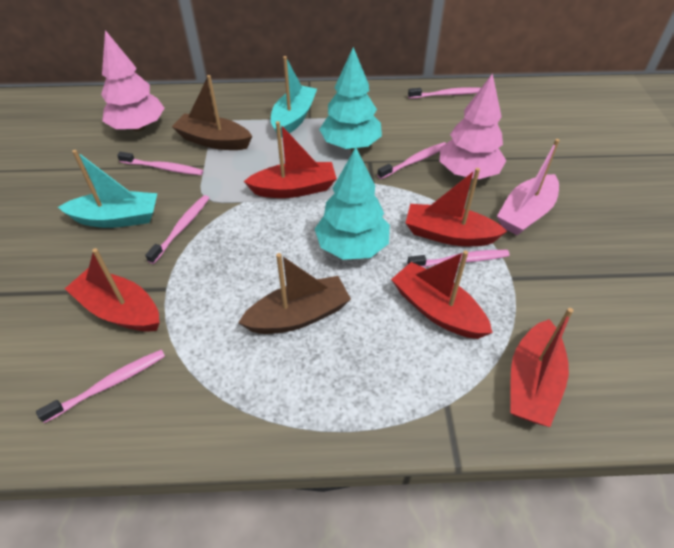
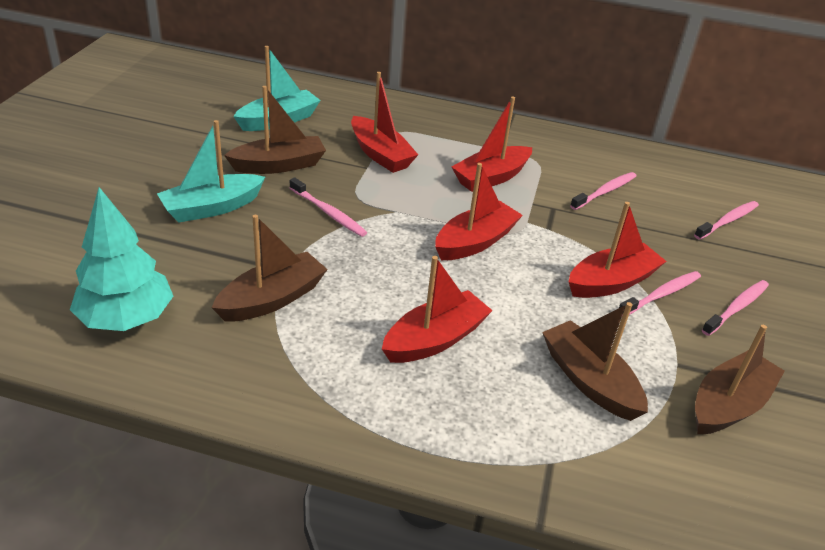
brown boat: 2 -> 4
pink boat: 1 -> 0
pink toothbrush: 6 -> 5
pink tree: 2 -> 0
turquoise tree: 2 -> 1

